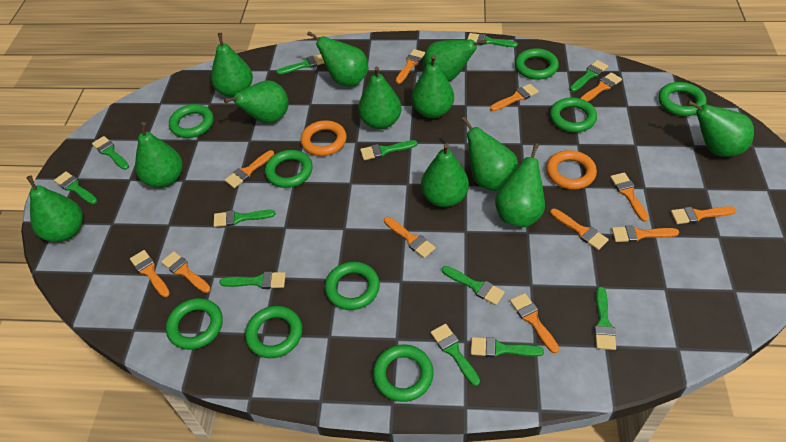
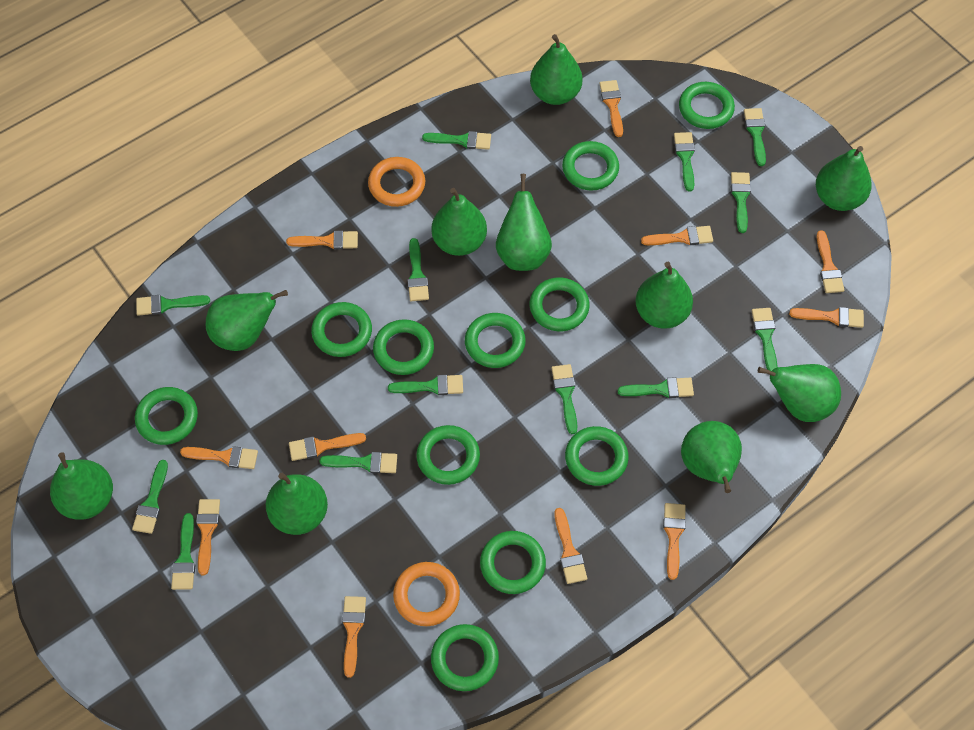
green brush: 12 -> 13
green pear: 12 -> 10
green ring: 9 -> 11
orange brush: 12 -> 11

